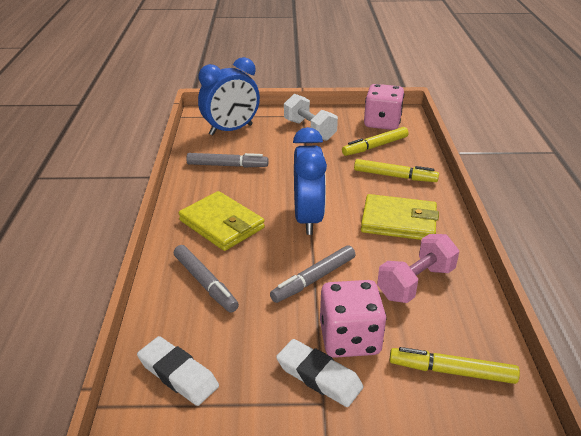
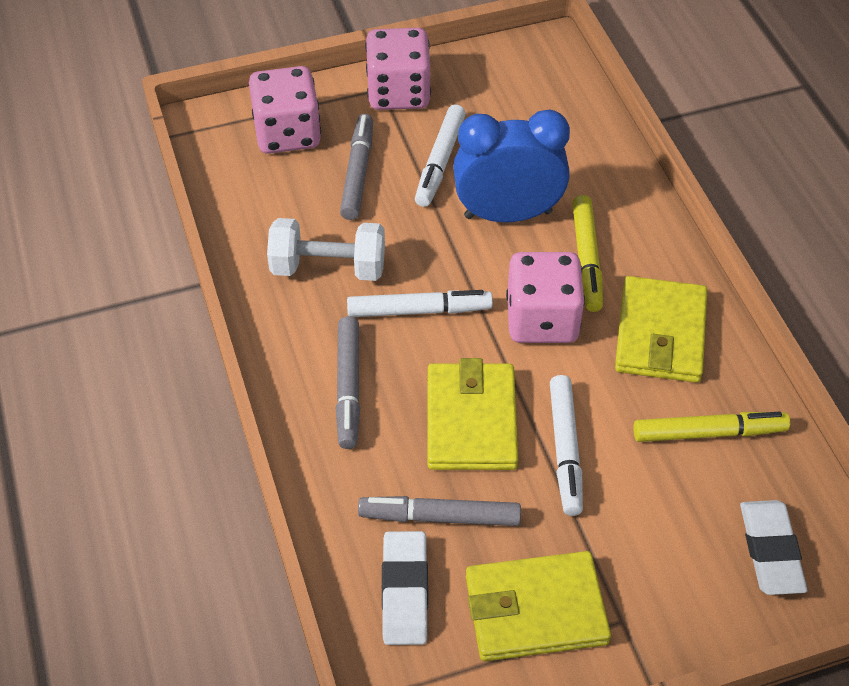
blue clock: 2 -> 1
pink dice: 2 -> 3
pink dumbbell: 1 -> 0
white marker: 0 -> 3
yellow marker: 3 -> 2
yellow wallet: 2 -> 3

